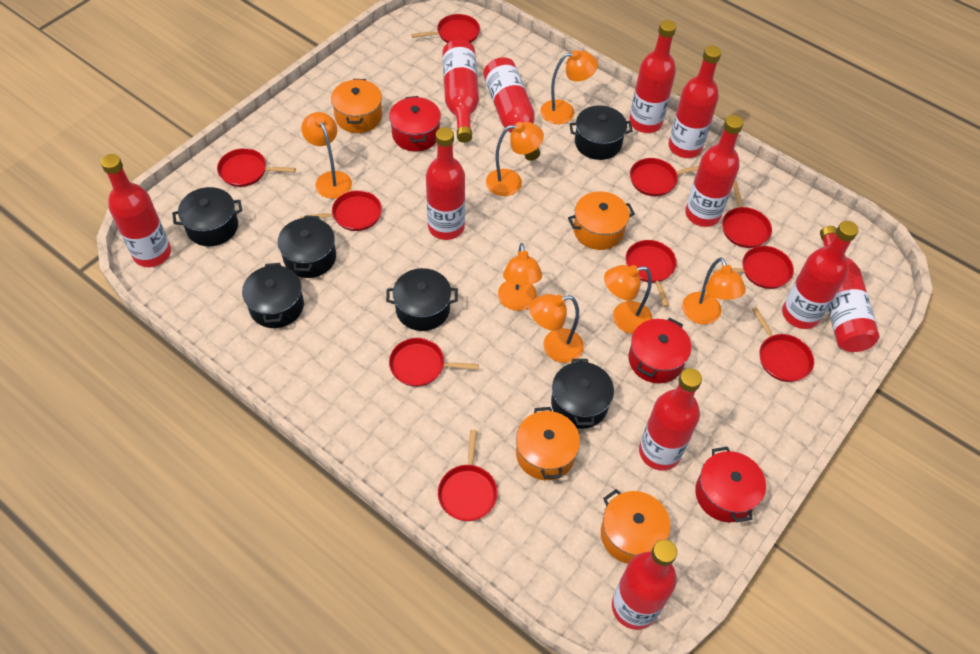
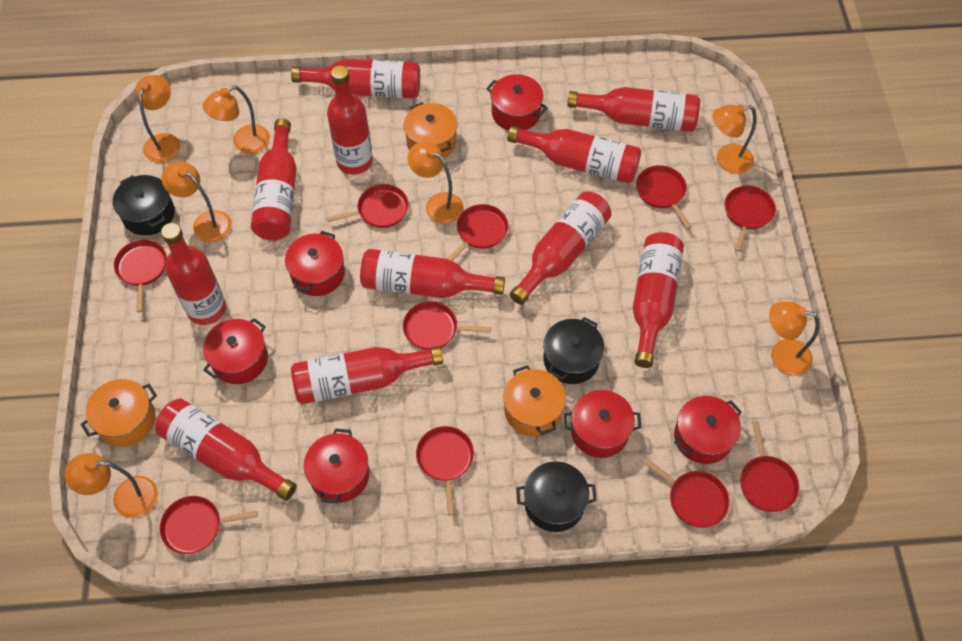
black pot: 6 -> 3
orange pot: 4 -> 3
red pot: 3 -> 6

